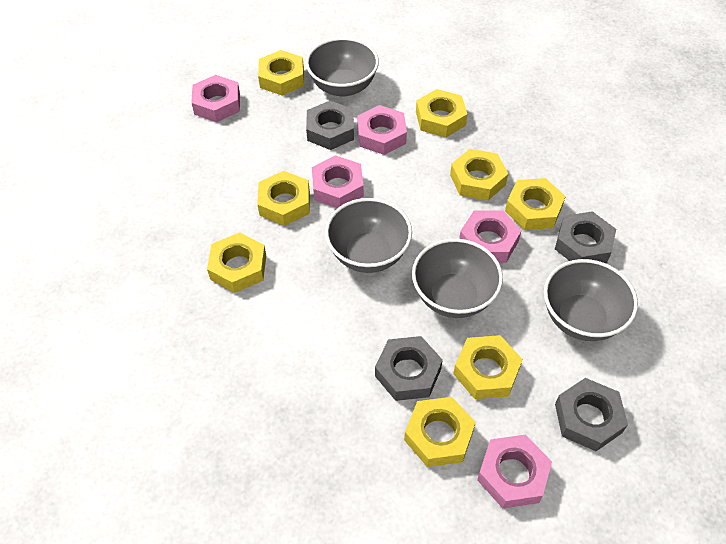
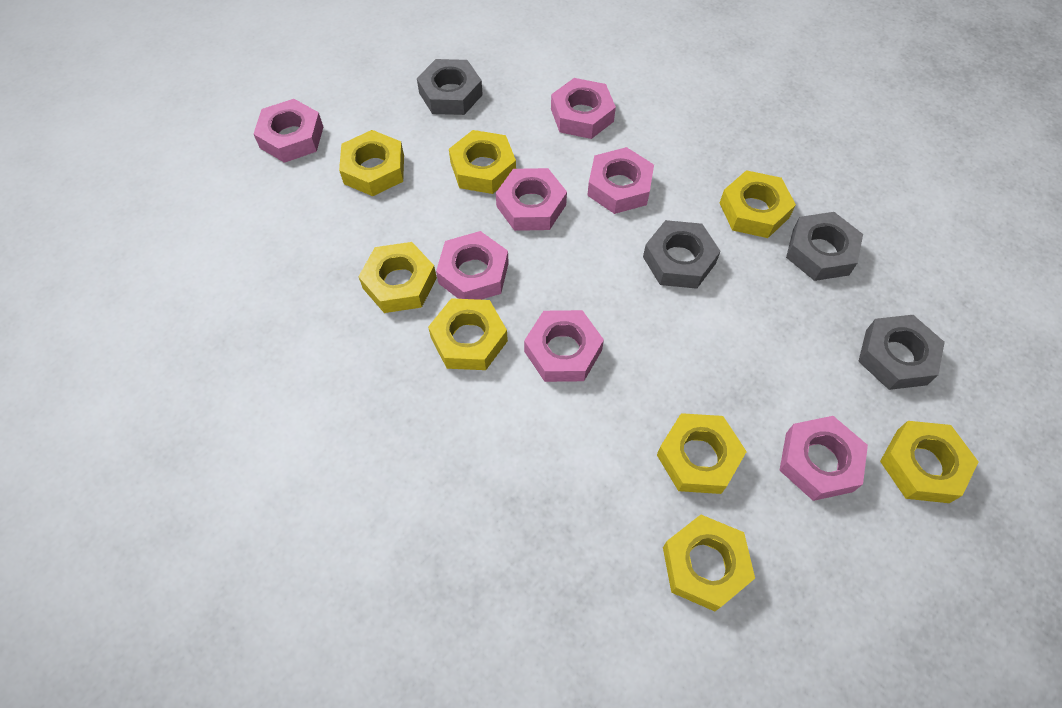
grey bowl: 4 -> 0
pink nut: 5 -> 7

